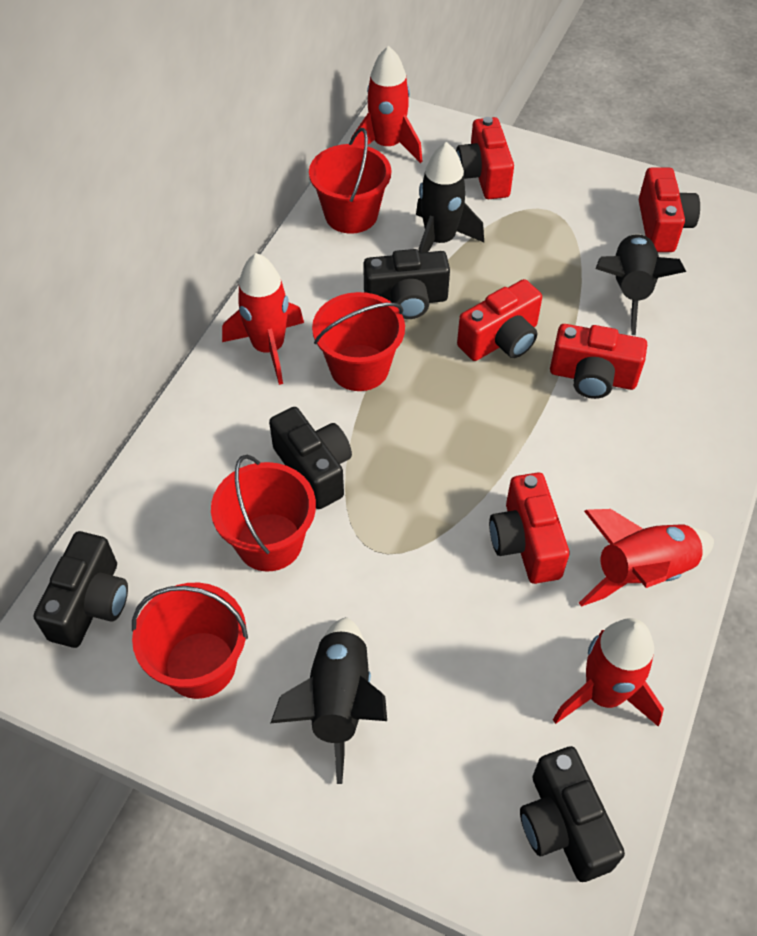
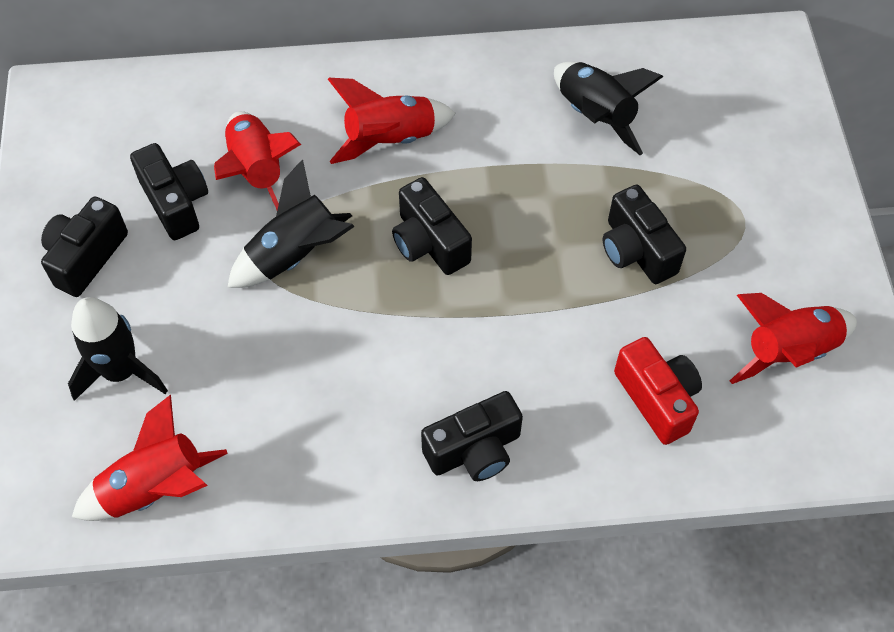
black camera: 4 -> 5
red bucket: 4 -> 0
red camera: 5 -> 1

